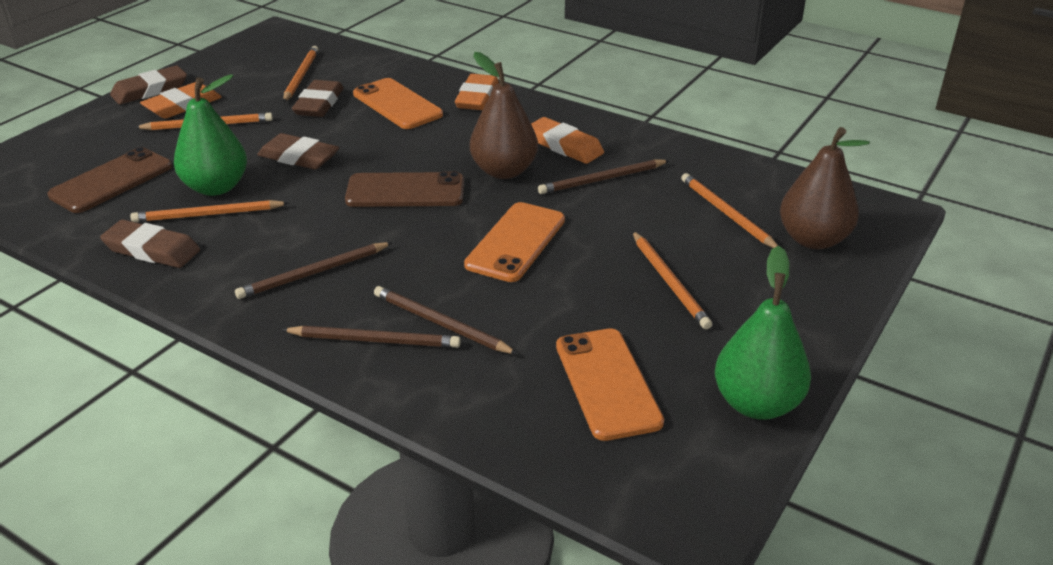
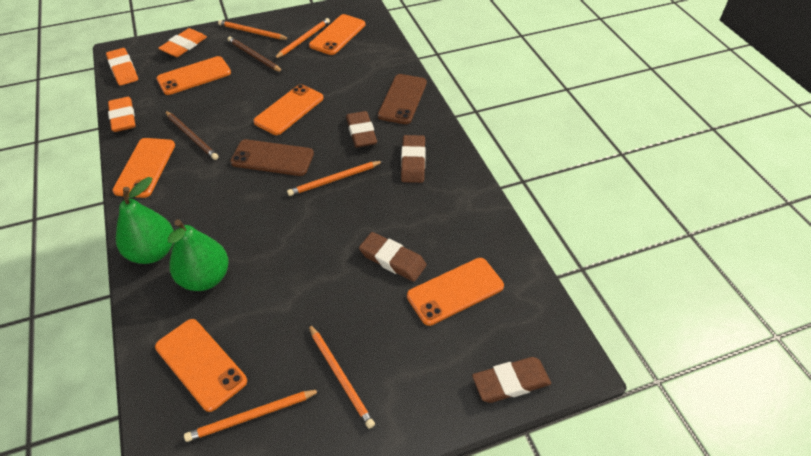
brown pear: 2 -> 0
brown pencil: 4 -> 2
orange phone: 3 -> 6

